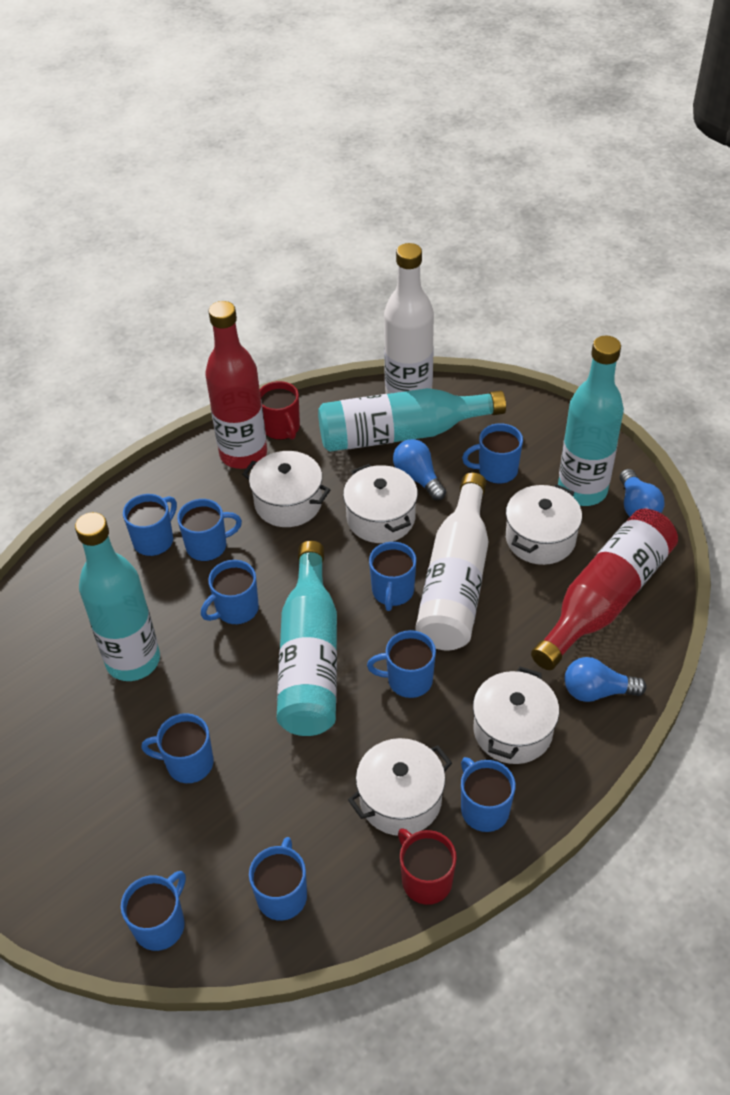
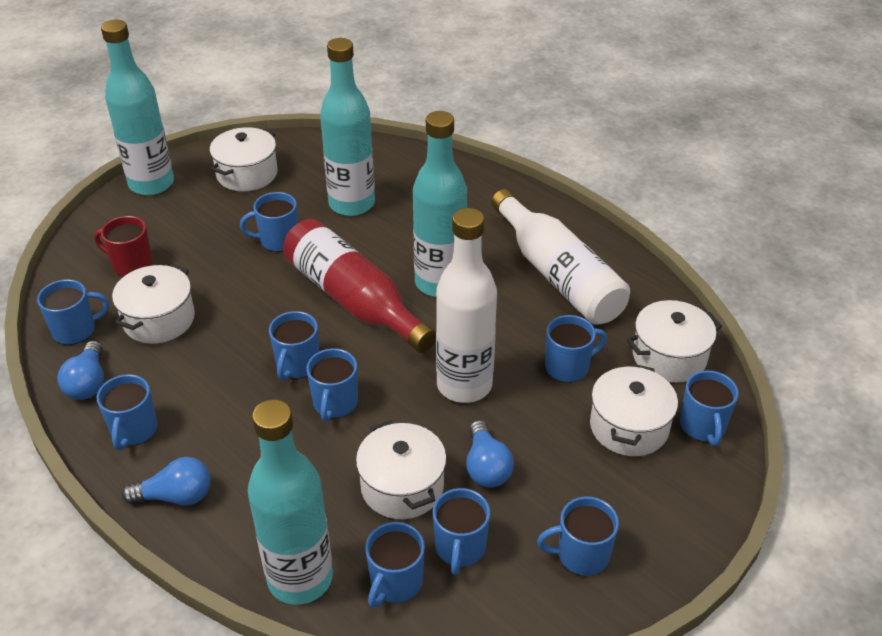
red bottle: 2 -> 1
red mug: 2 -> 1

